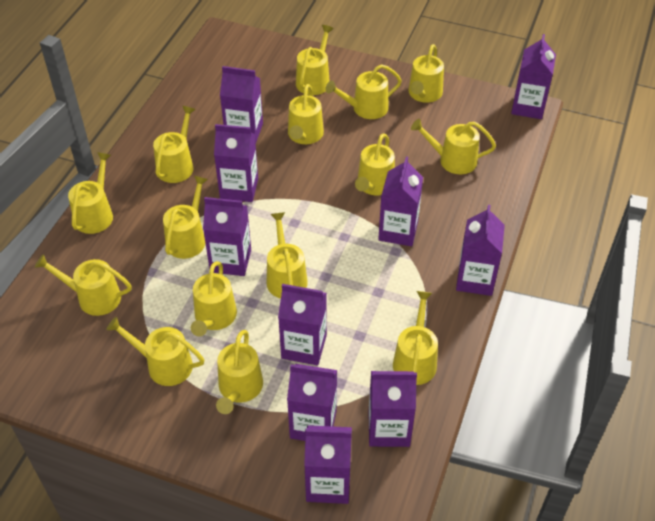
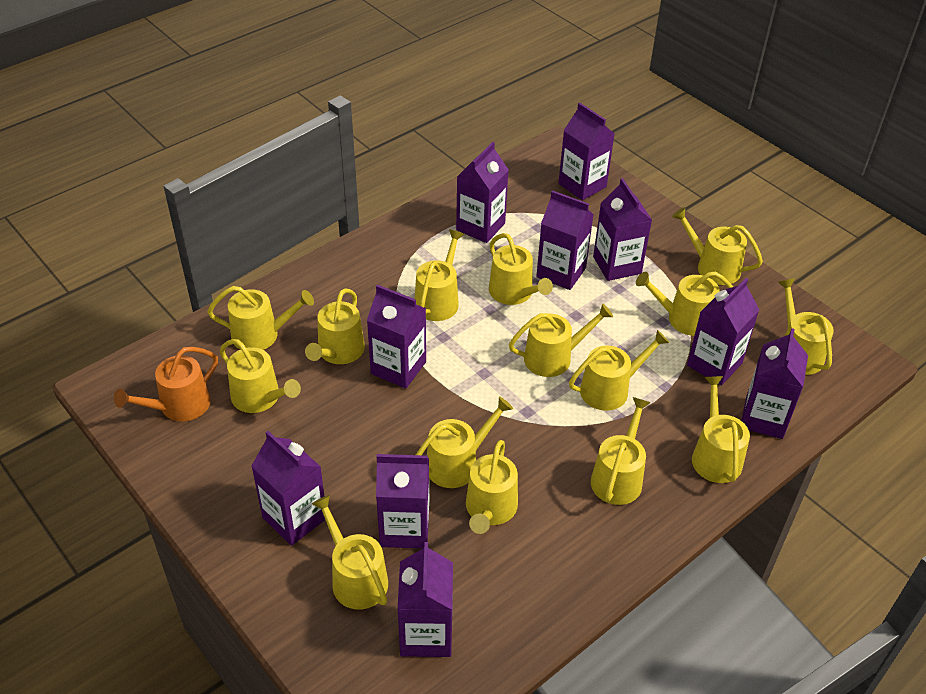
orange watering can: 0 -> 1

